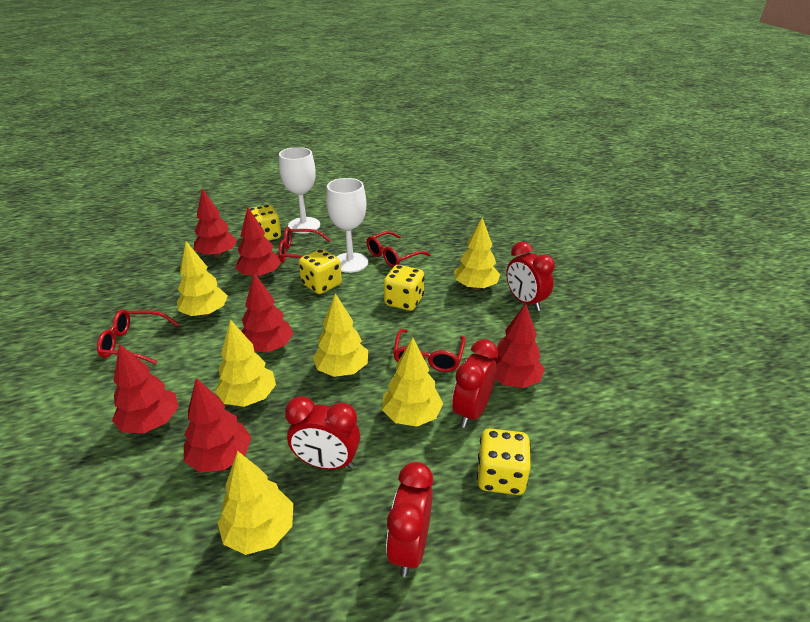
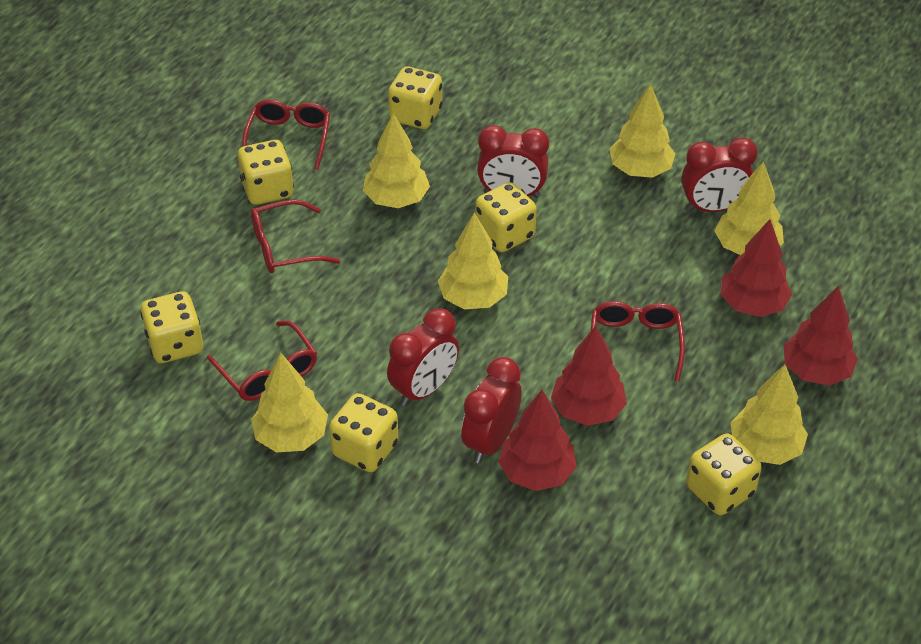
red tree: 6 -> 4
white goblet: 2 -> 0
yellow dice: 4 -> 6

